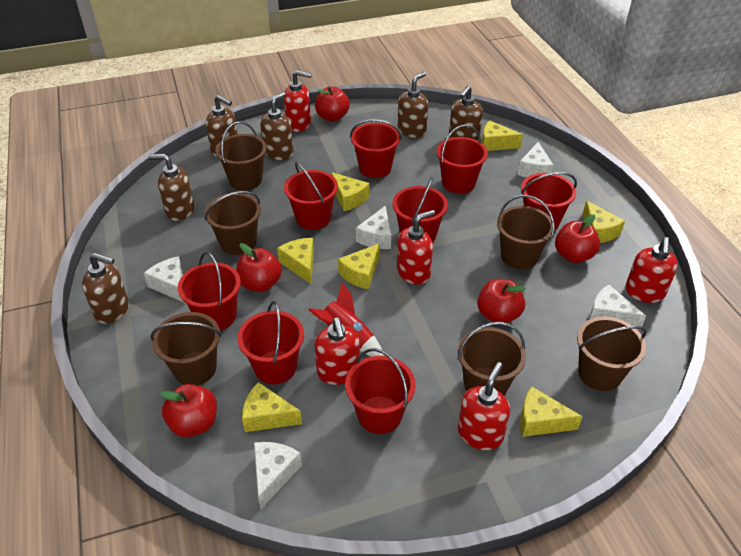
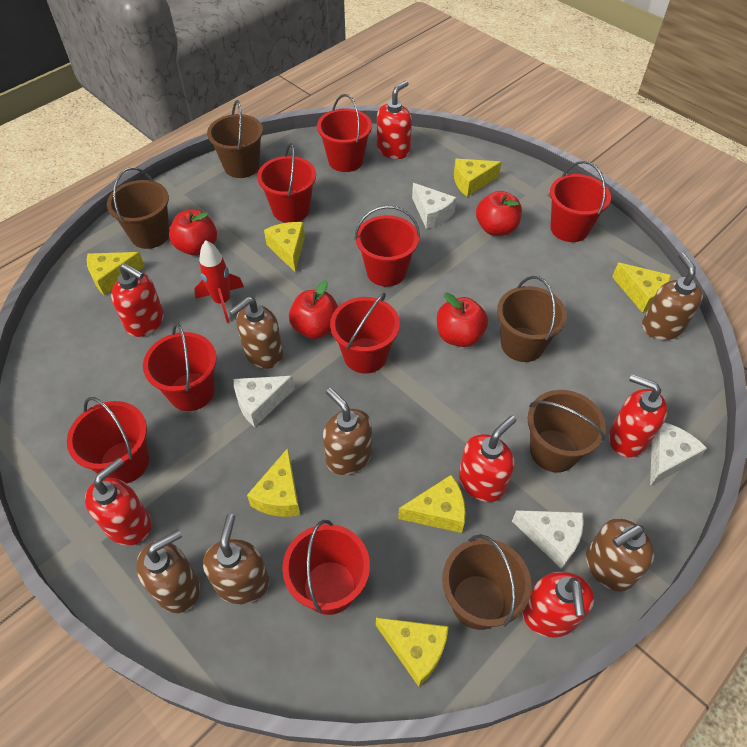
brown bucket: 6 -> 5
red apple: 5 -> 4
red soap dispenser: 5 -> 6
white cheese: 5 -> 4

